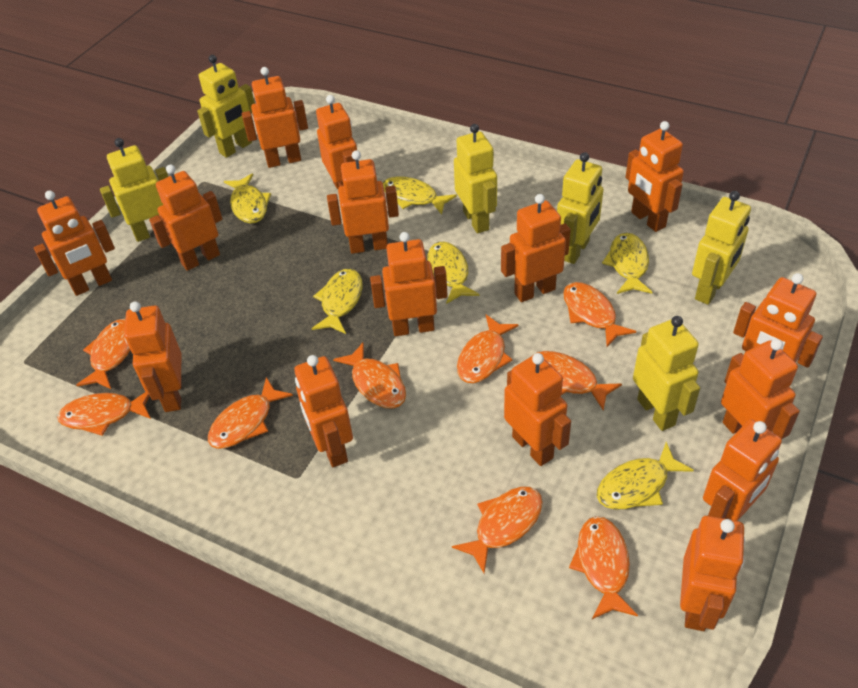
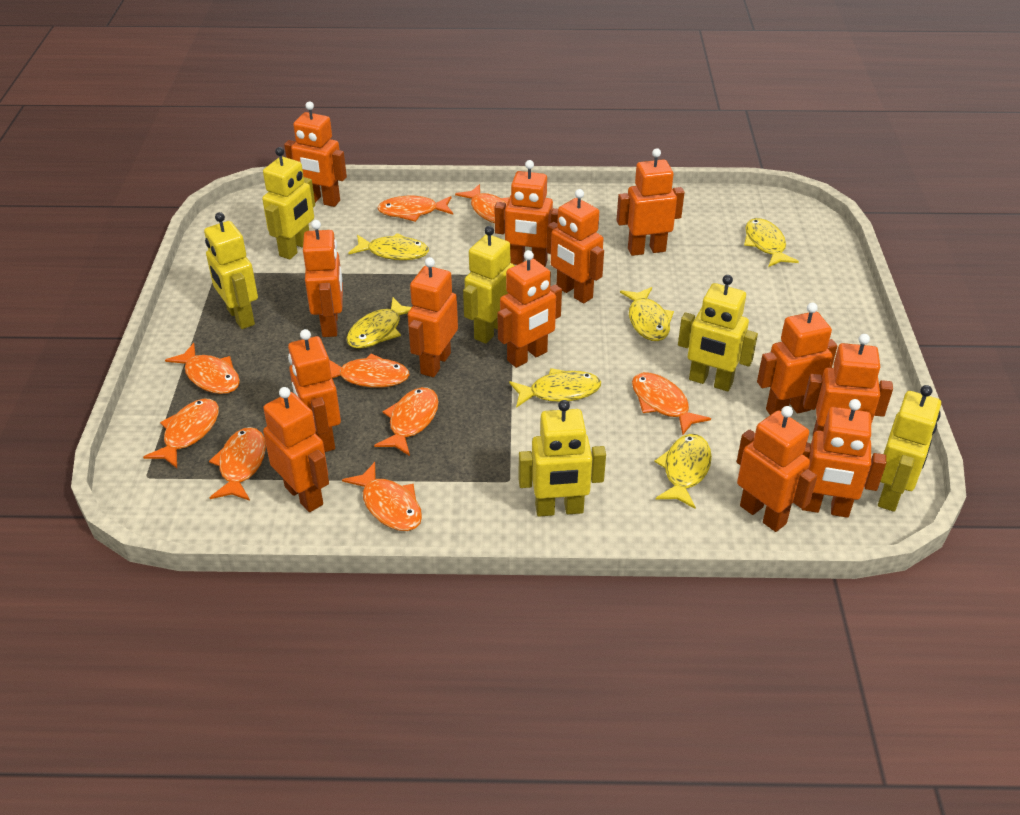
orange robot: 15 -> 13

